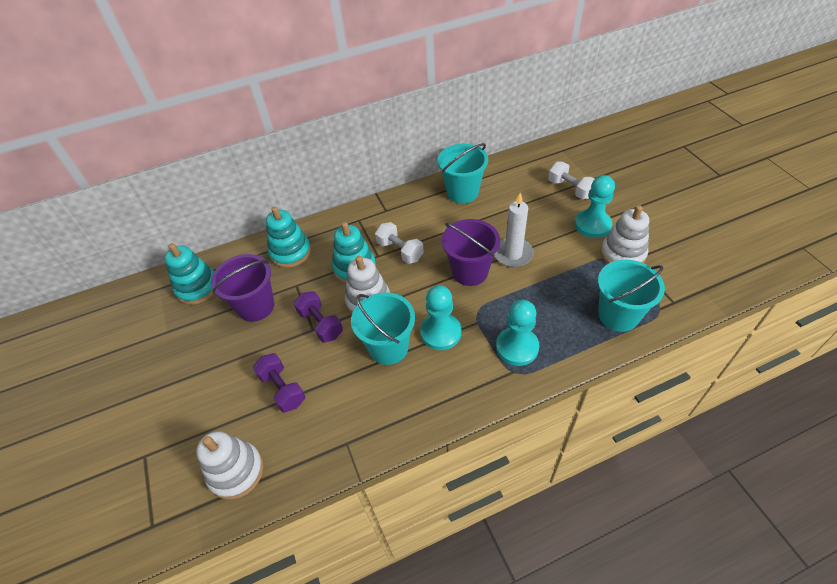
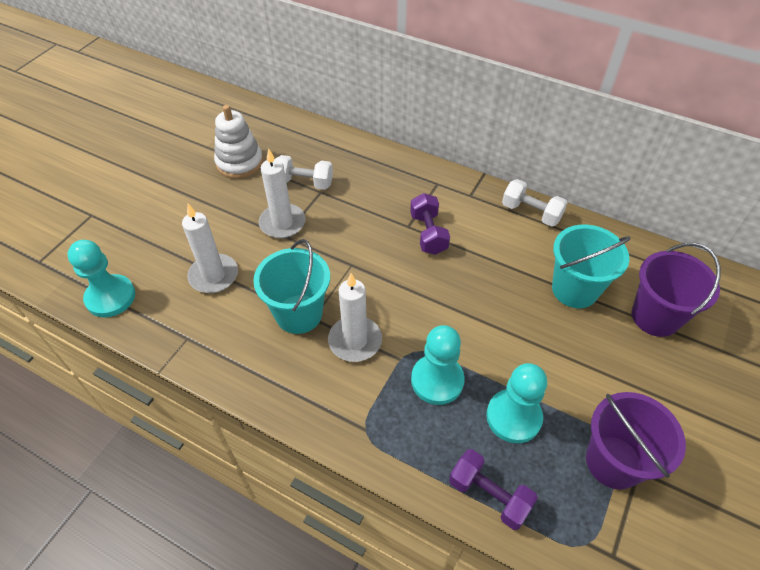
turquoise bucket: 3 -> 2
turquoise stacking toy: 3 -> 0
white candle: 1 -> 3
white stacking toy: 3 -> 1

